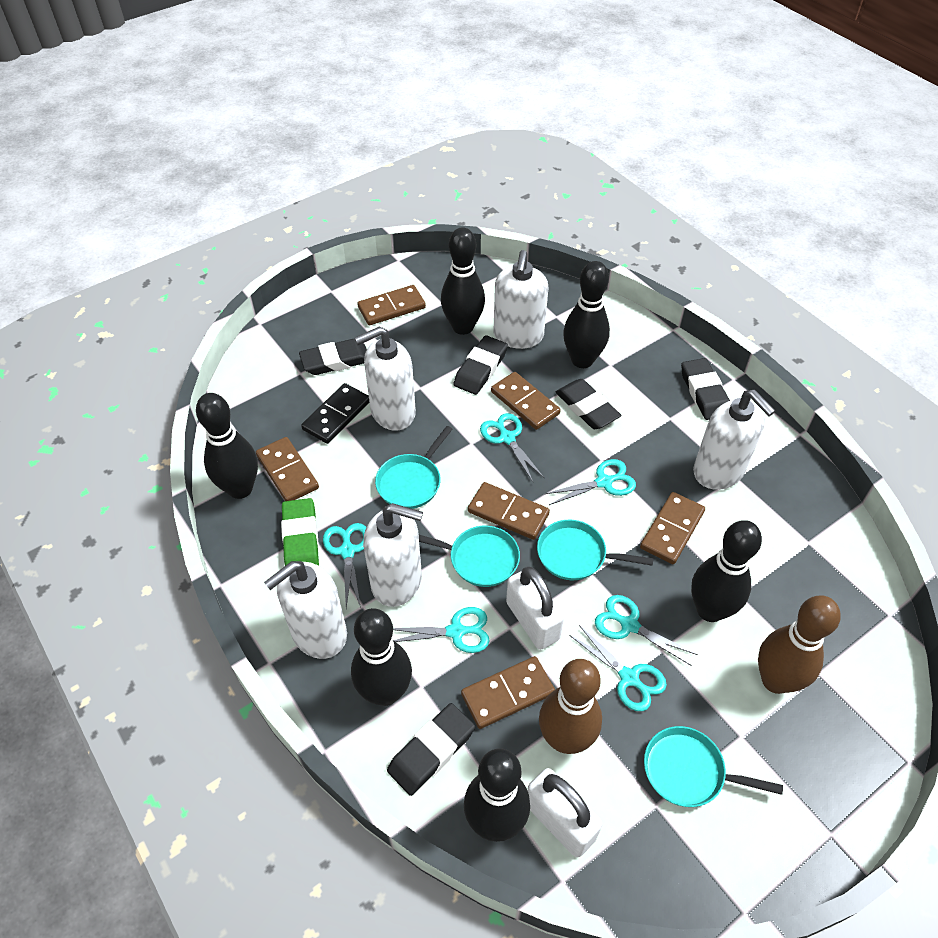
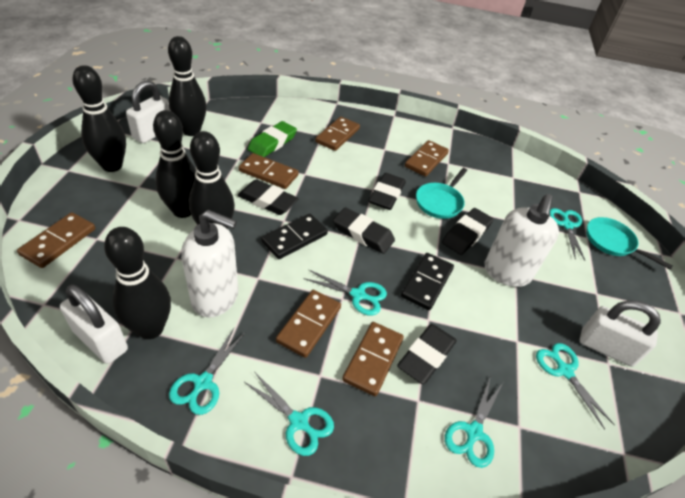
black bowling pin: 6 -> 5
black domino: 1 -> 2
brown bowling pin: 2 -> 0
turquoise pan: 4 -> 2
white padlock: 2 -> 3
white soap dispenser: 5 -> 2

